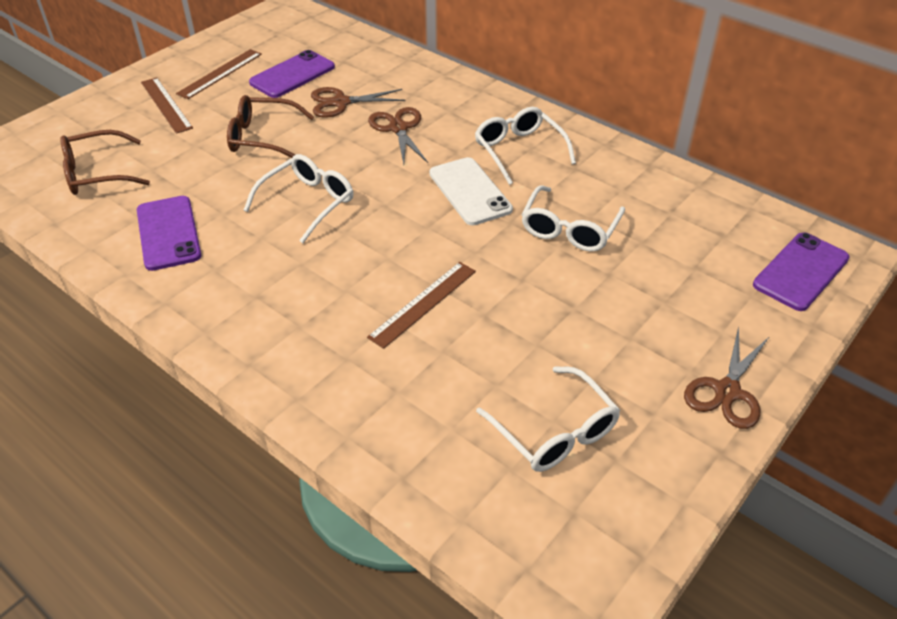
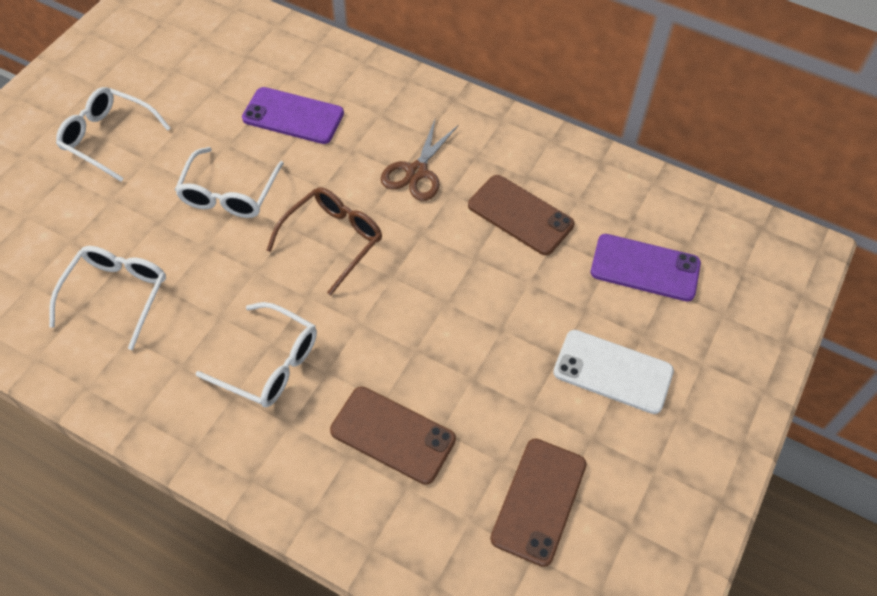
brown glasses: 2 -> 1
brown phone: 0 -> 3
brown ruler: 3 -> 0
brown scissors: 3 -> 1
purple phone: 3 -> 2

